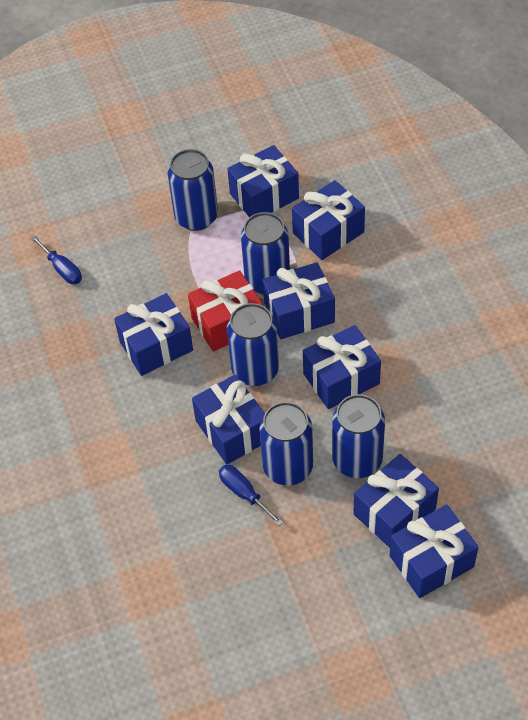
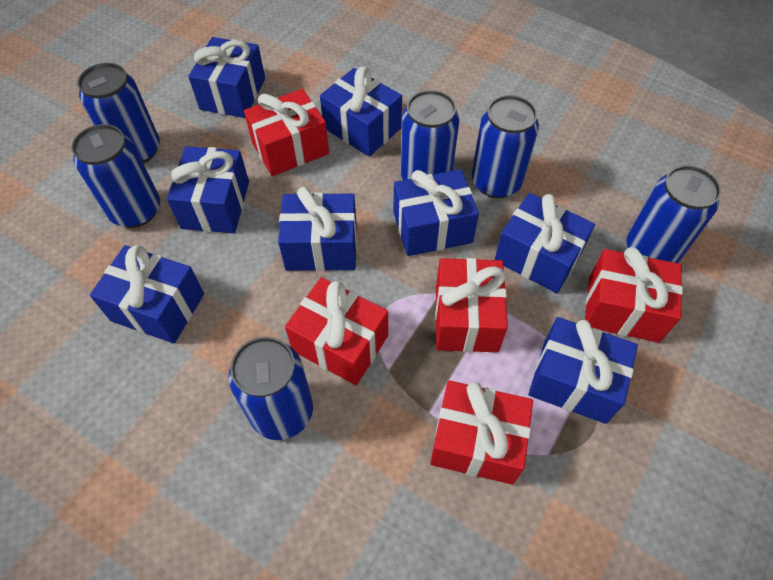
blue can: 5 -> 6
blue screwdriver: 2 -> 0
red gift: 1 -> 5

